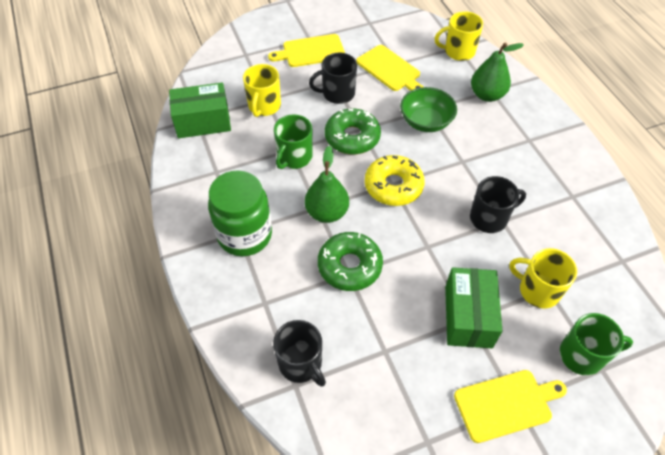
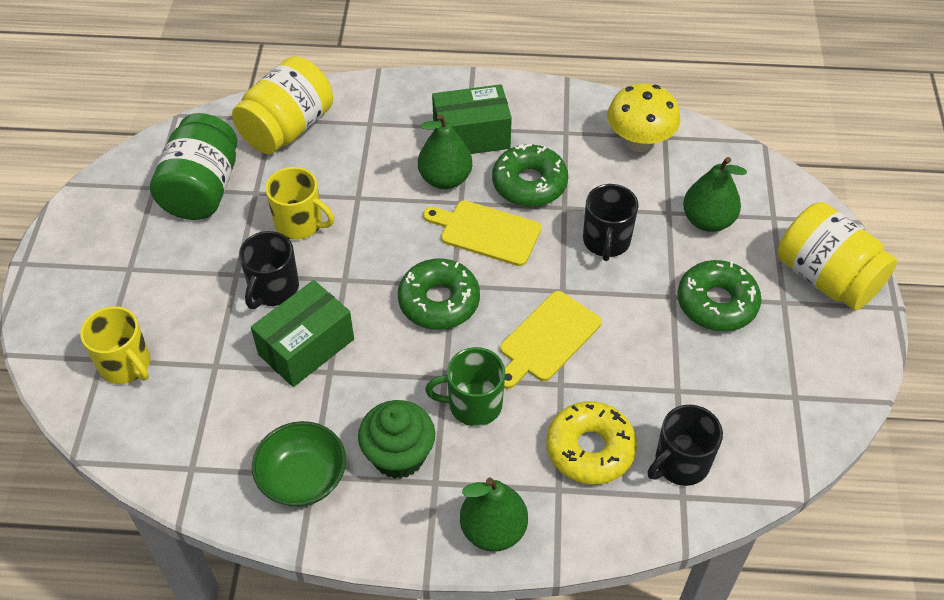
green cupcake: 0 -> 1
green donut: 2 -> 3
green mug: 2 -> 1
green pear: 2 -> 3
yellow cutting board: 3 -> 2
yellow jar: 0 -> 2
yellow mug: 3 -> 2
yellow mushroom: 0 -> 1

